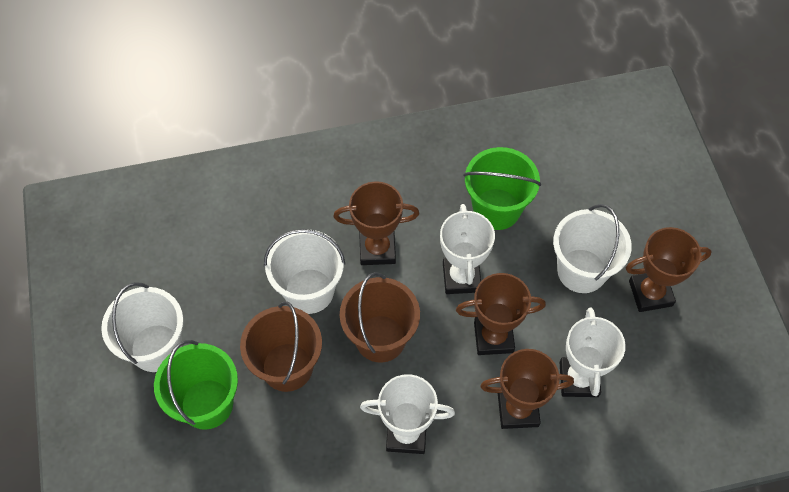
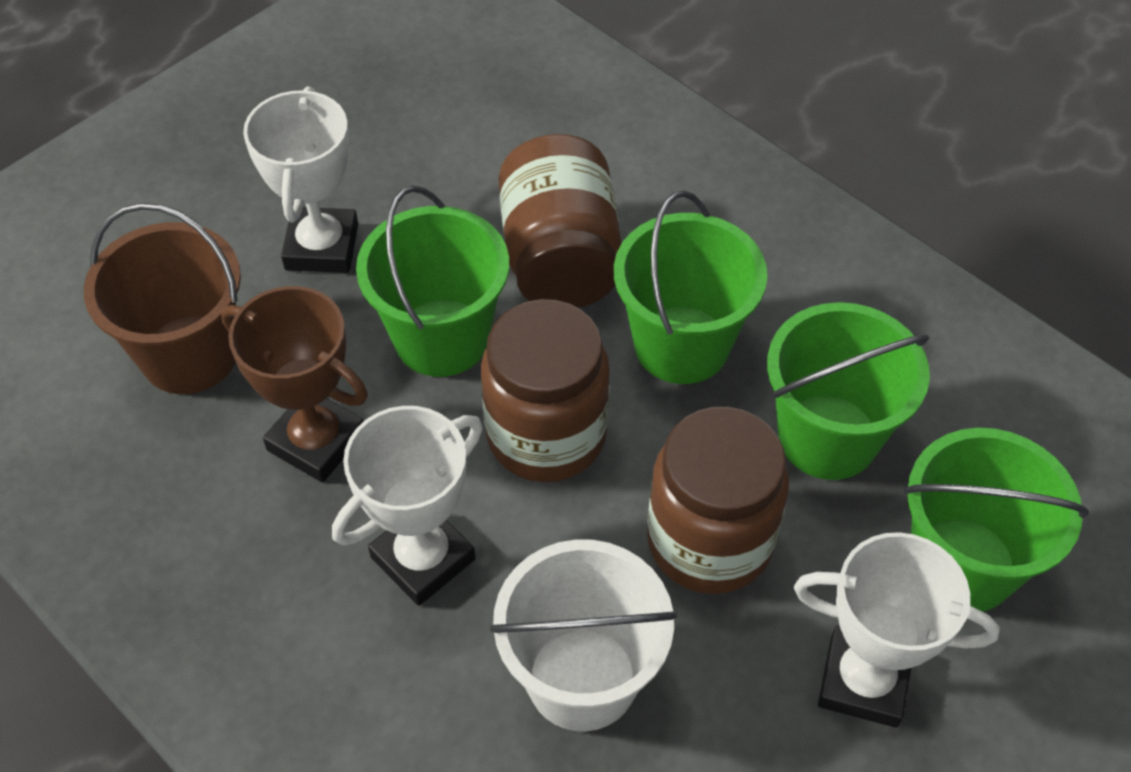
brown bucket: 2 -> 1
brown jar: 0 -> 3
brown trophy: 4 -> 1
green bucket: 2 -> 4
white bucket: 3 -> 1

